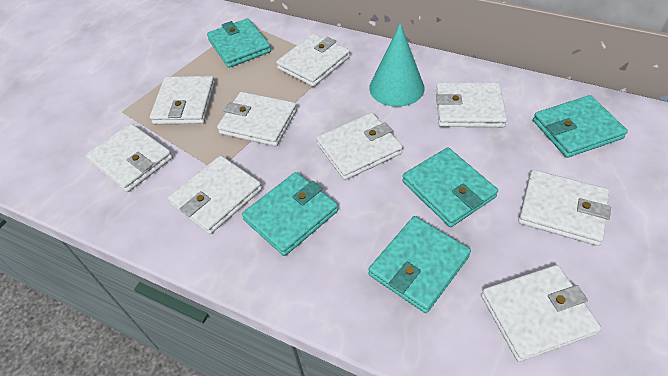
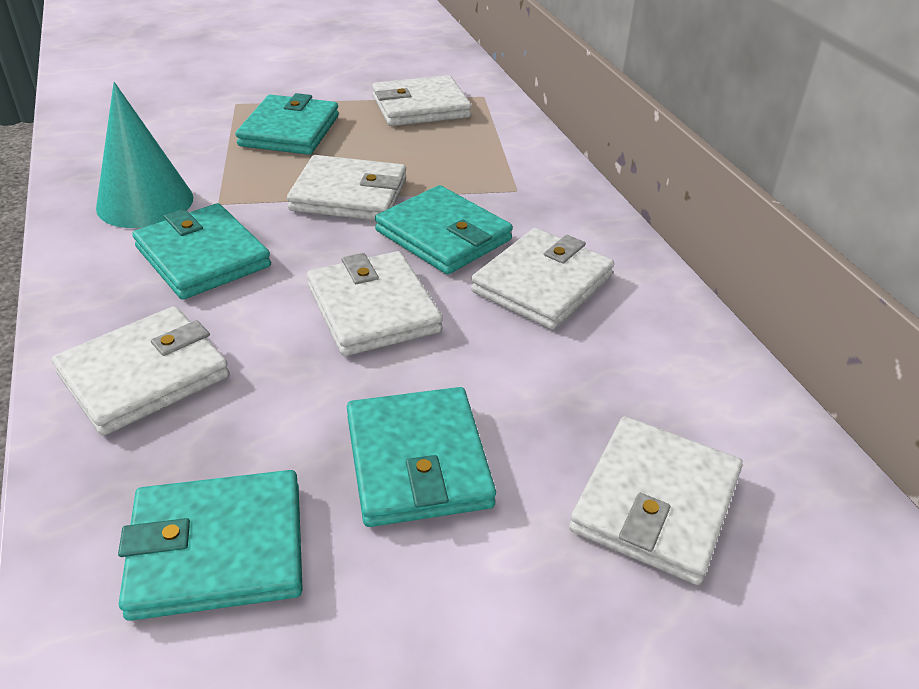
white wallet: 9 -> 6

